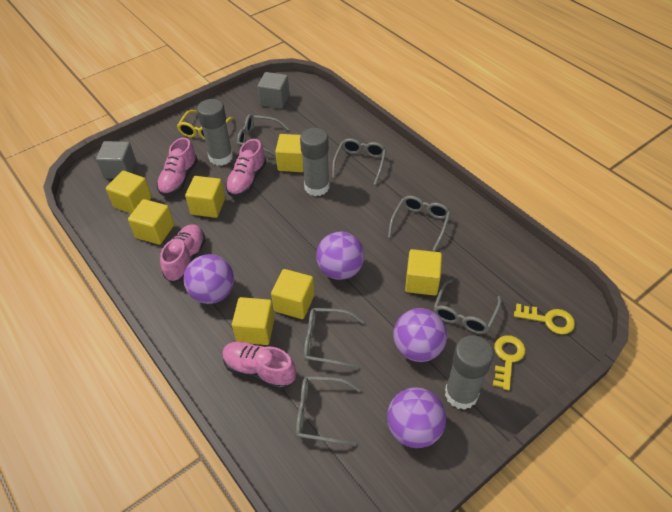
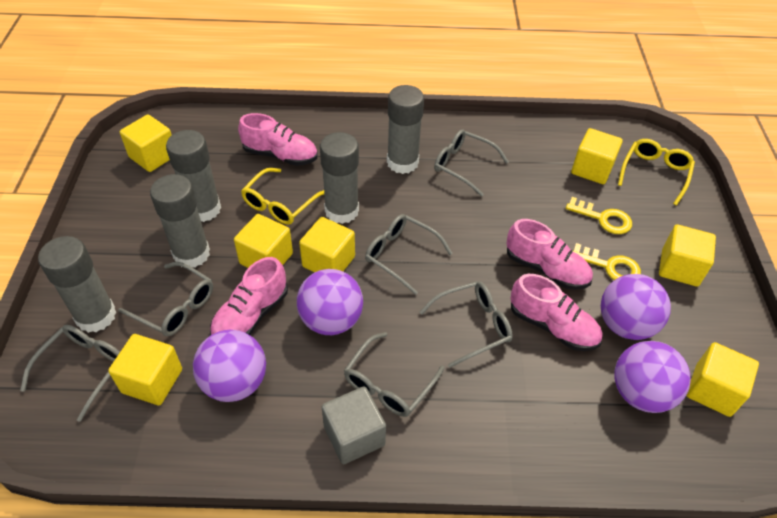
grey cube: 2 -> 1
grey glue stick: 3 -> 5
yellow glasses: 1 -> 2

